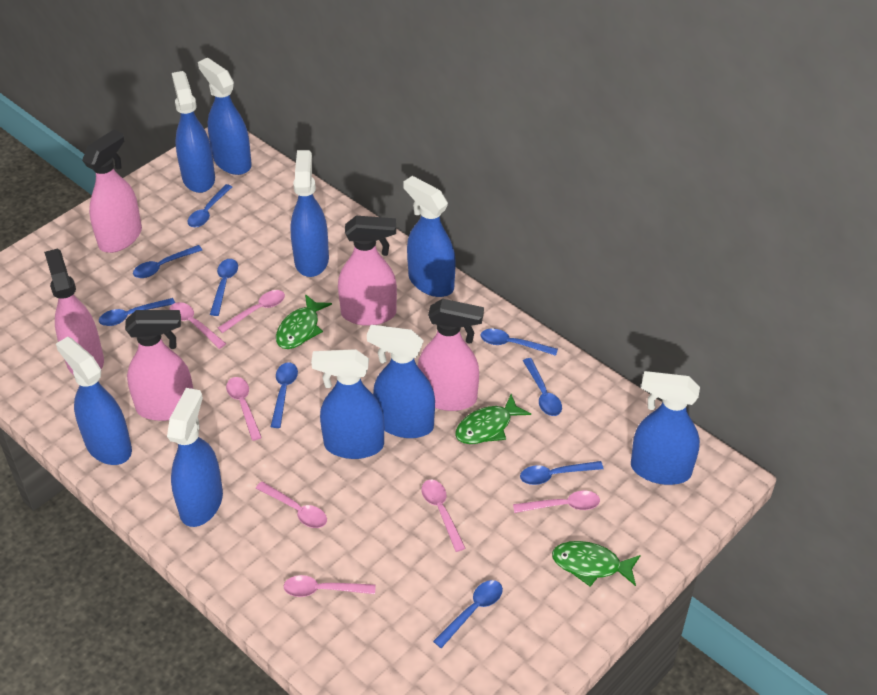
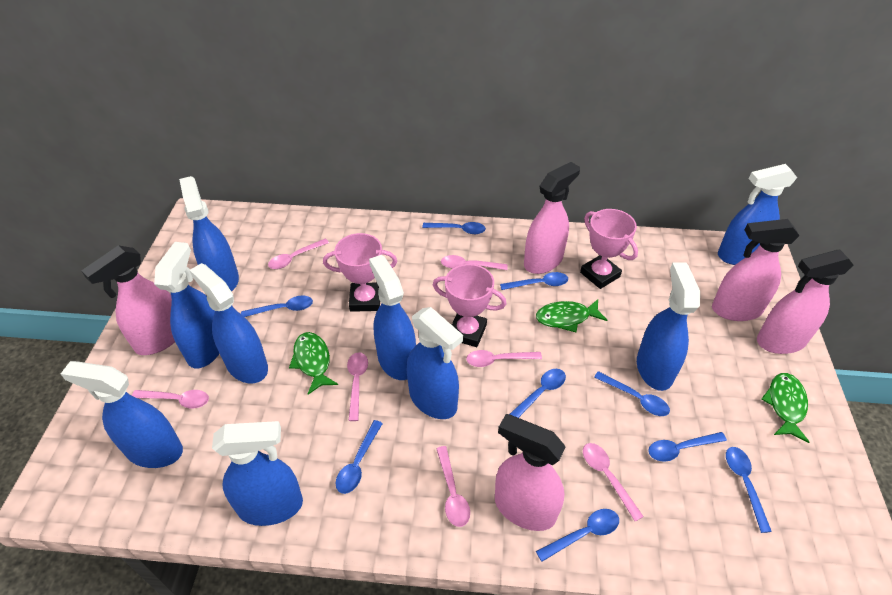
pink trophy: 0 -> 3

